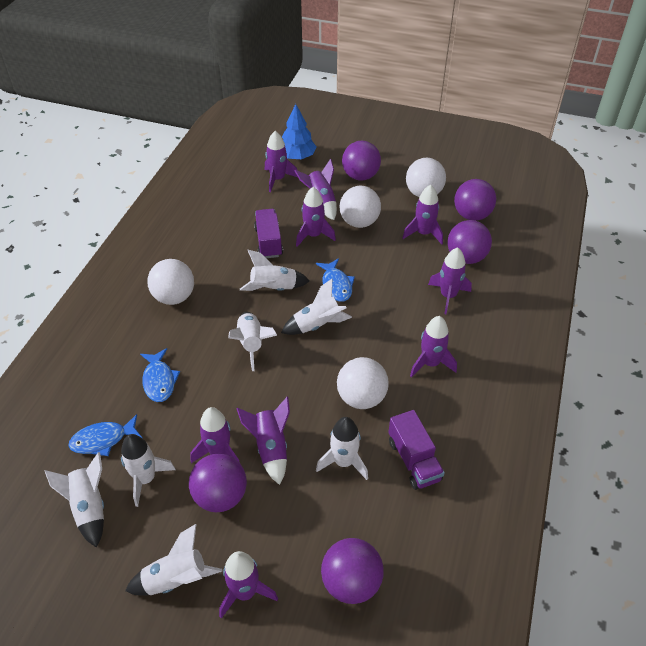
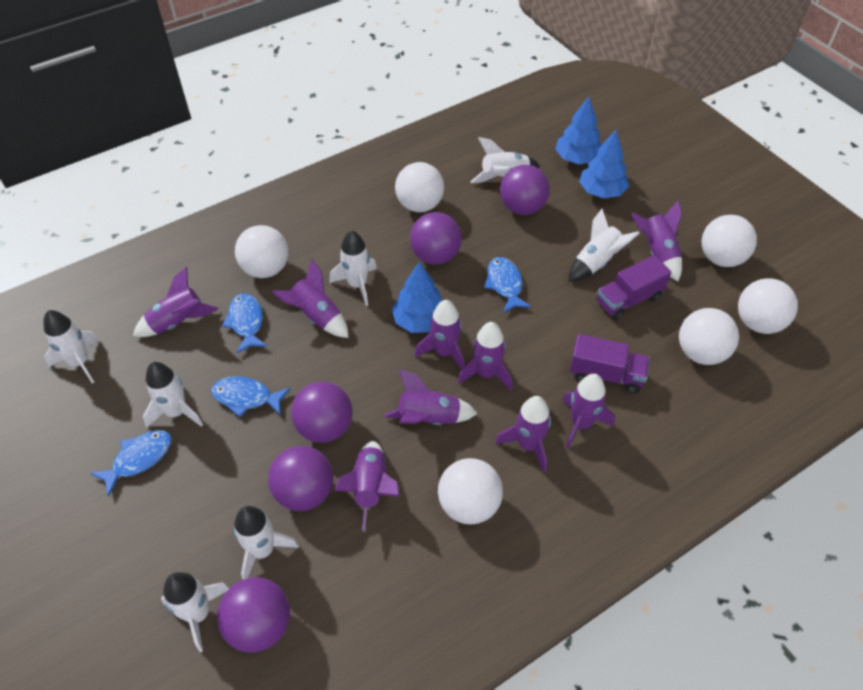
blue fish: 3 -> 4
blue tree: 1 -> 3
white ball: 4 -> 6

